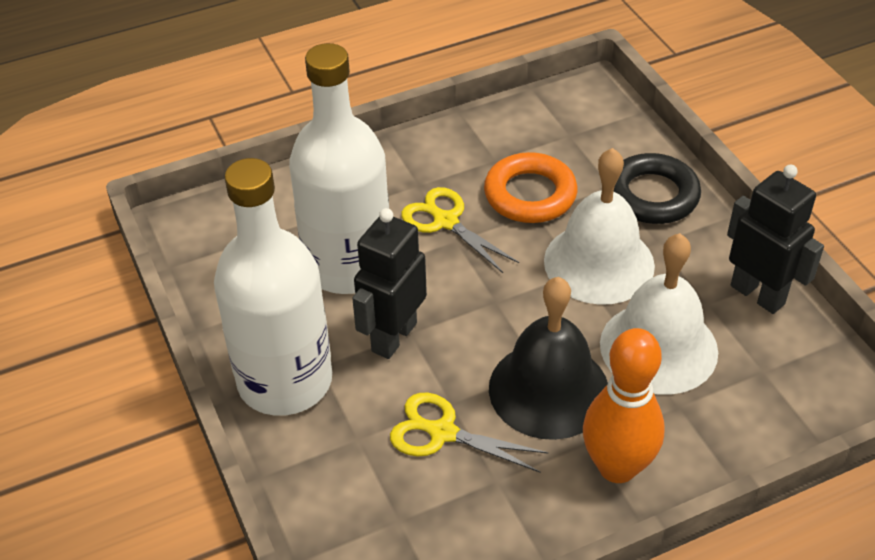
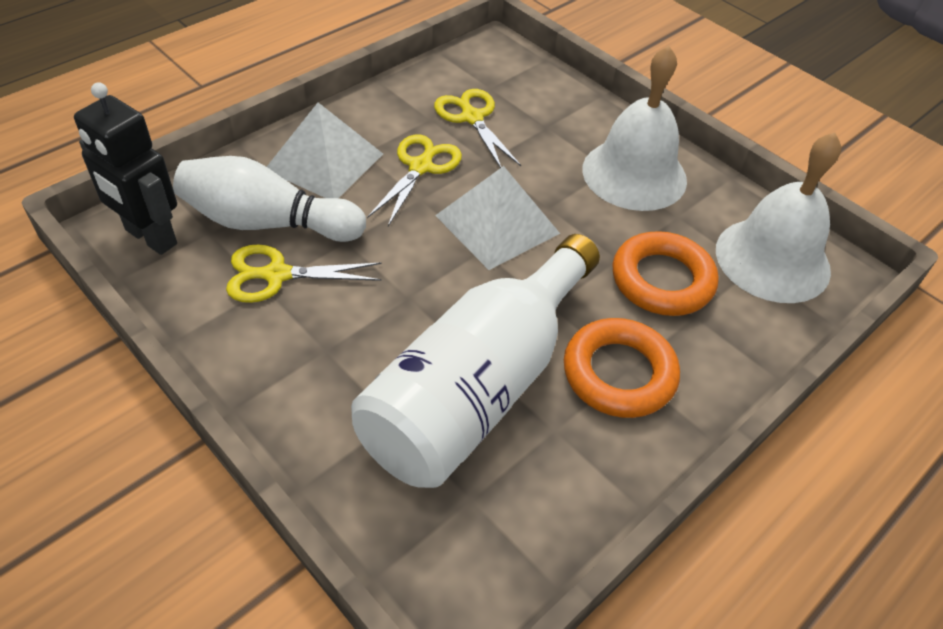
black bell: 1 -> 0
black ring: 1 -> 0
black robot: 2 -> 1
orange bowling pin: 1 -> 0
orange ring: 1 -> 2
white bottle: 2 -> 1
white bowling pin: 0 -> 1
white pyramid: 0 -> 2
yellow scissors: 2 -> 3

